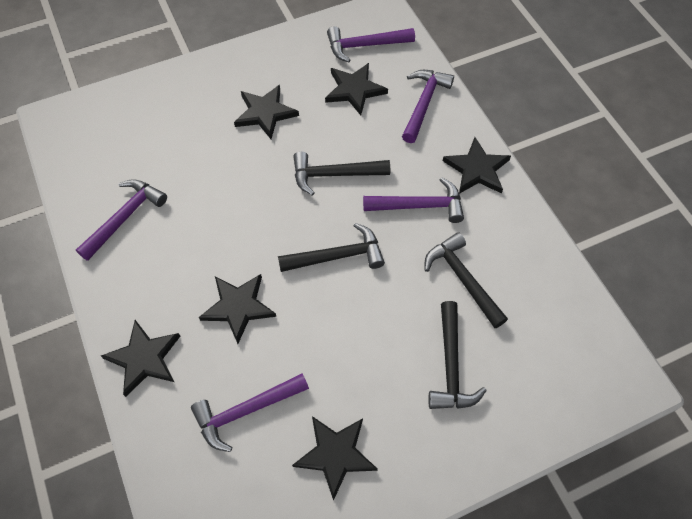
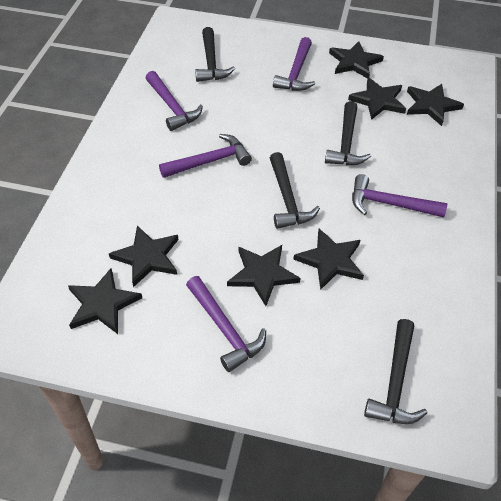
black star: 6 -> 7

